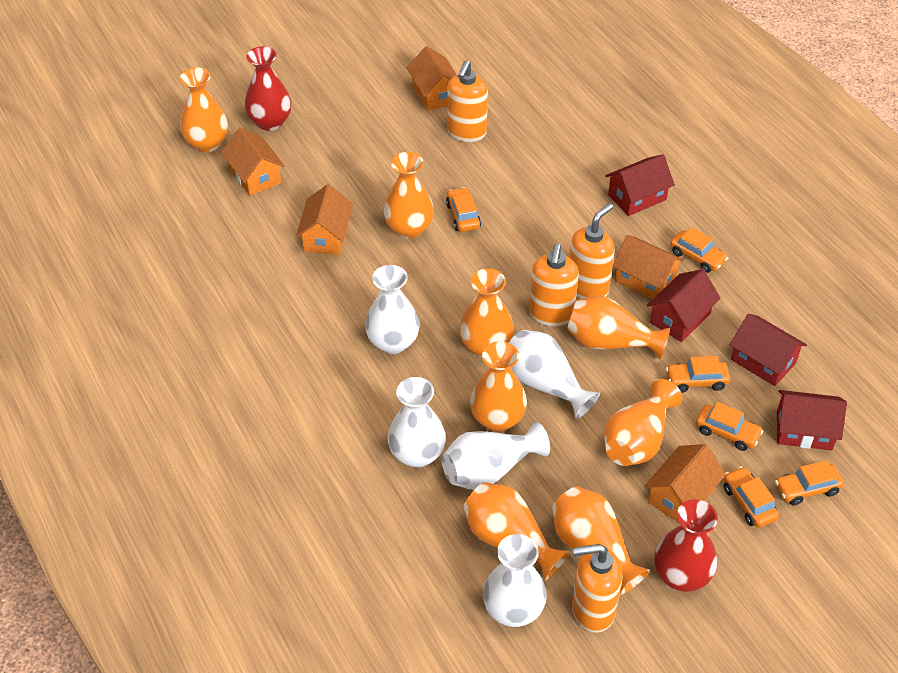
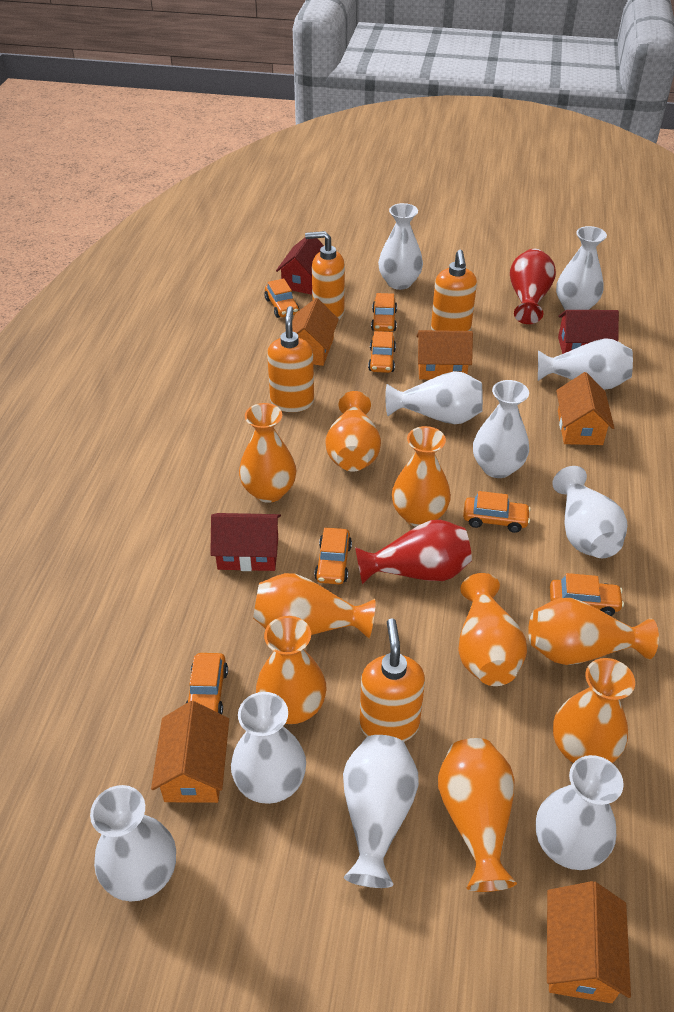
orange car: 6 -> 7
orange vase: 8 -> 9
red house: 4 -> 3
white vase: 5 -> 10

